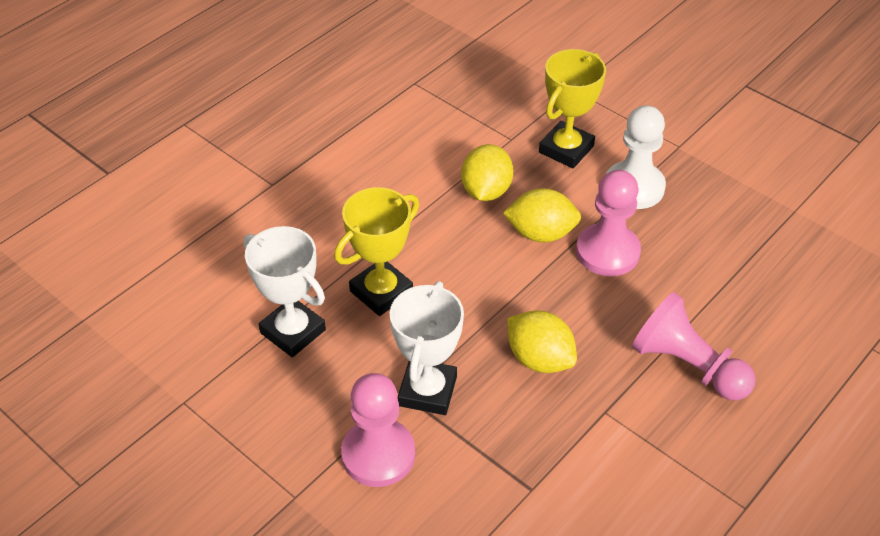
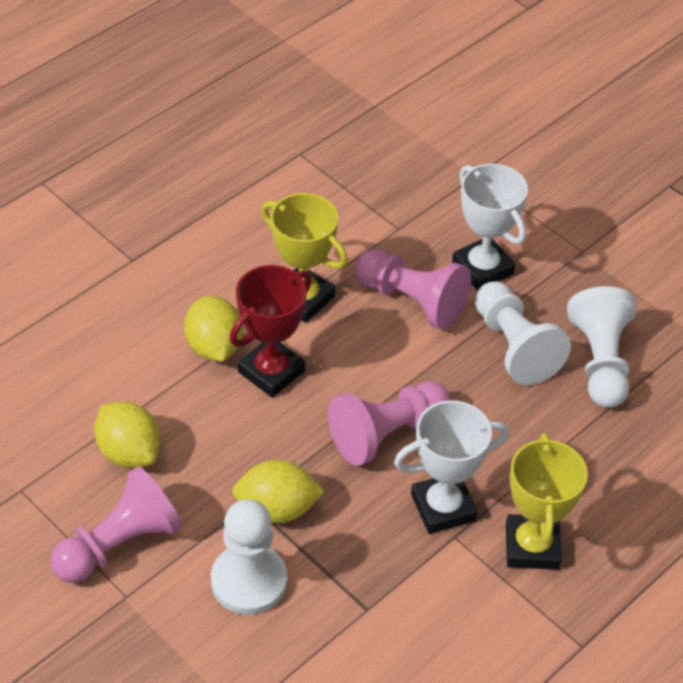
red trophy: 0 -> 1
white pawn: 1 -> 3

